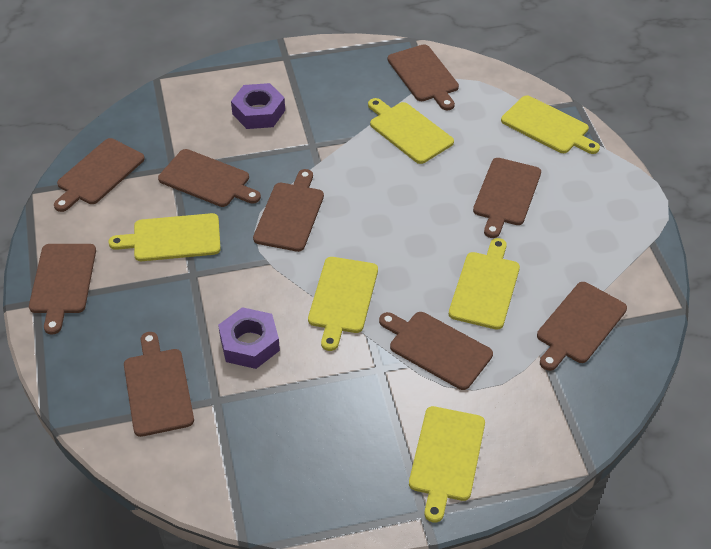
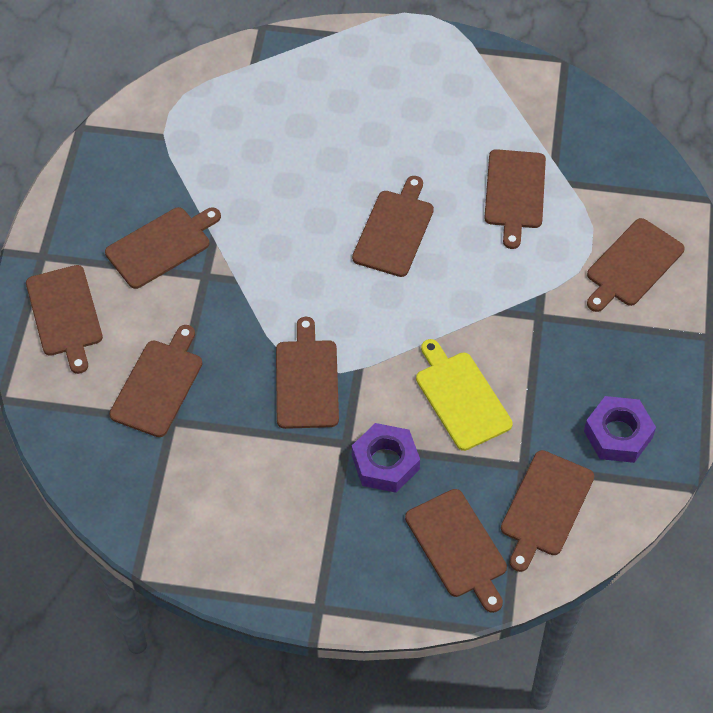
yellow cutting board: 6 -> 1

